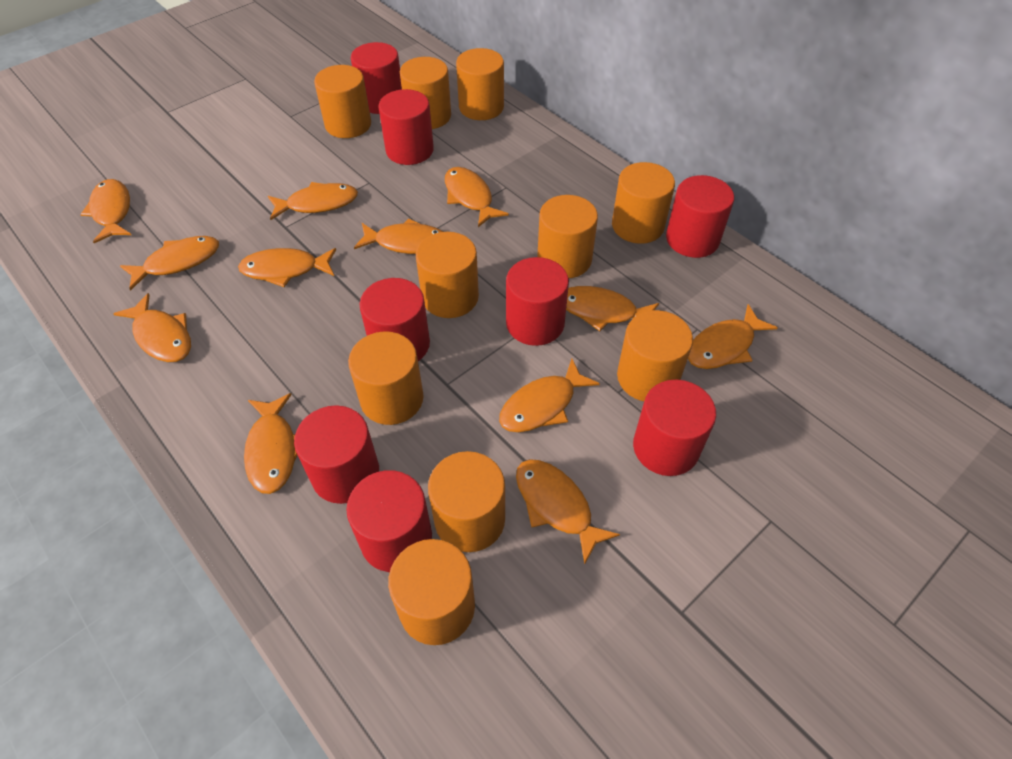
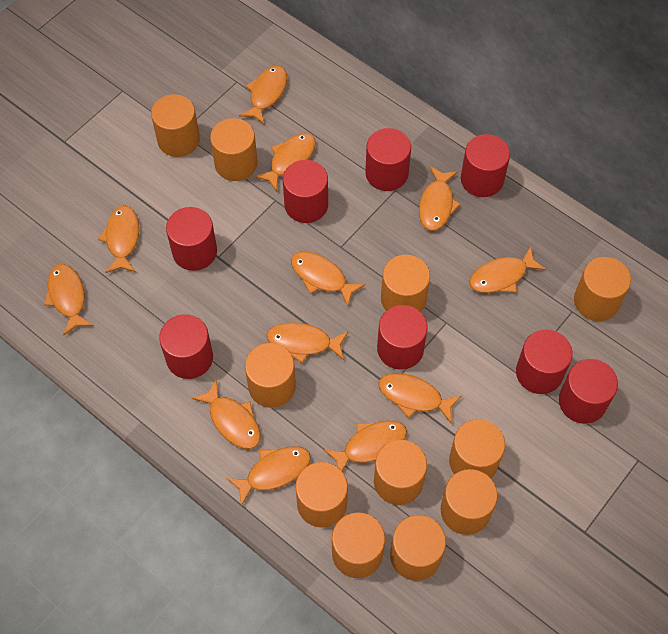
orange cylinder: 10 -> 11

